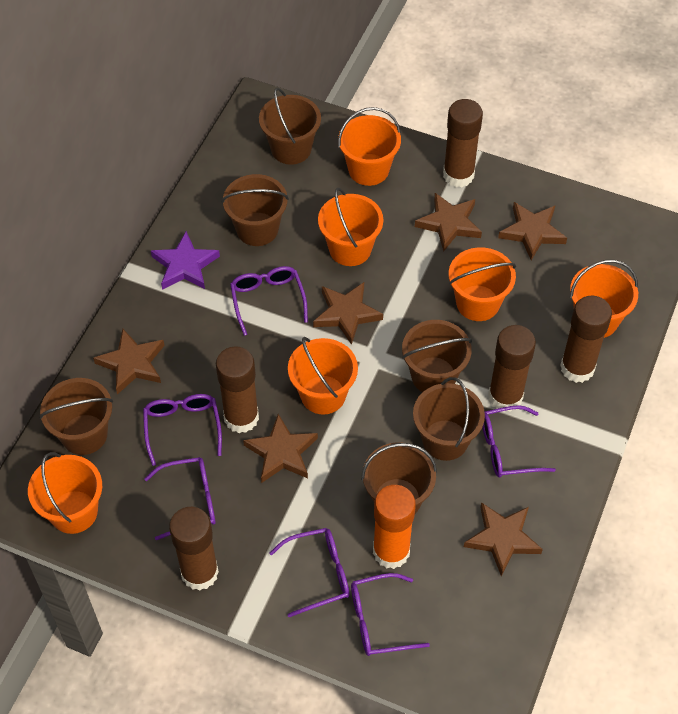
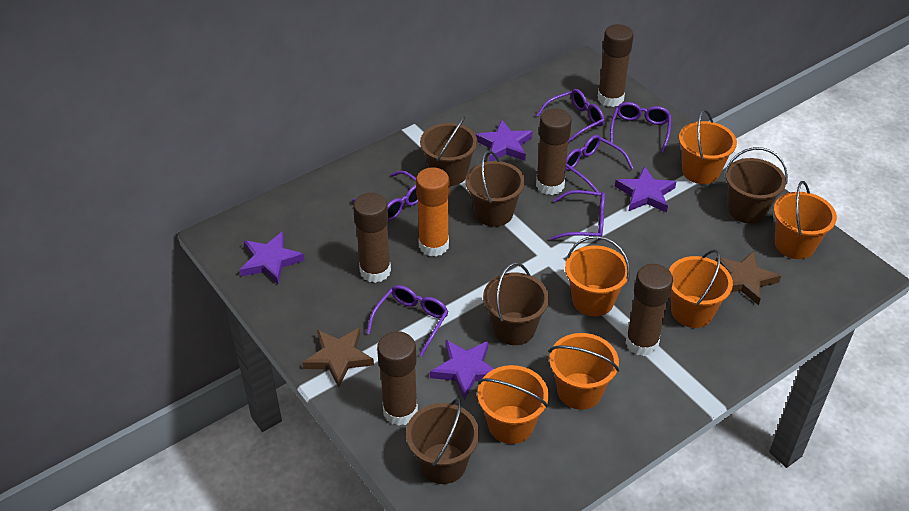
brown bucket: 6 -> 5
brown star: 6 -> 2
purple star: 1 -> 4

